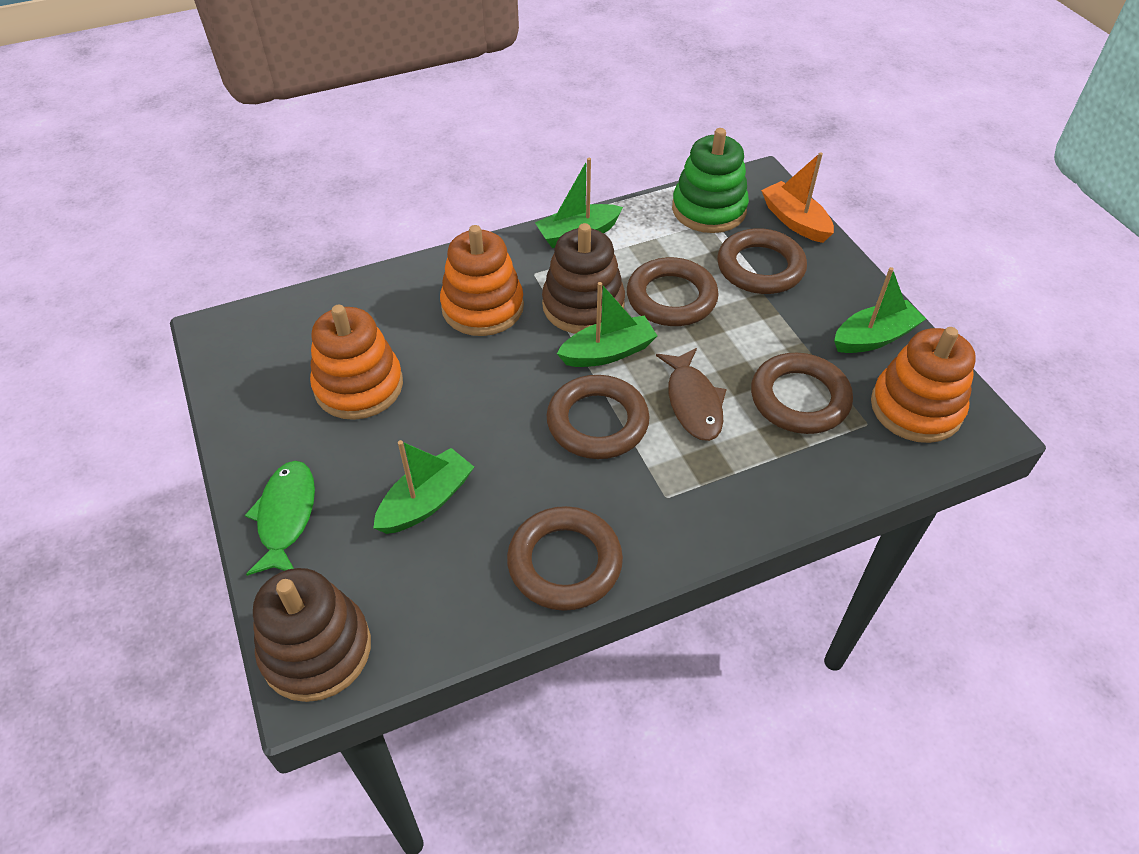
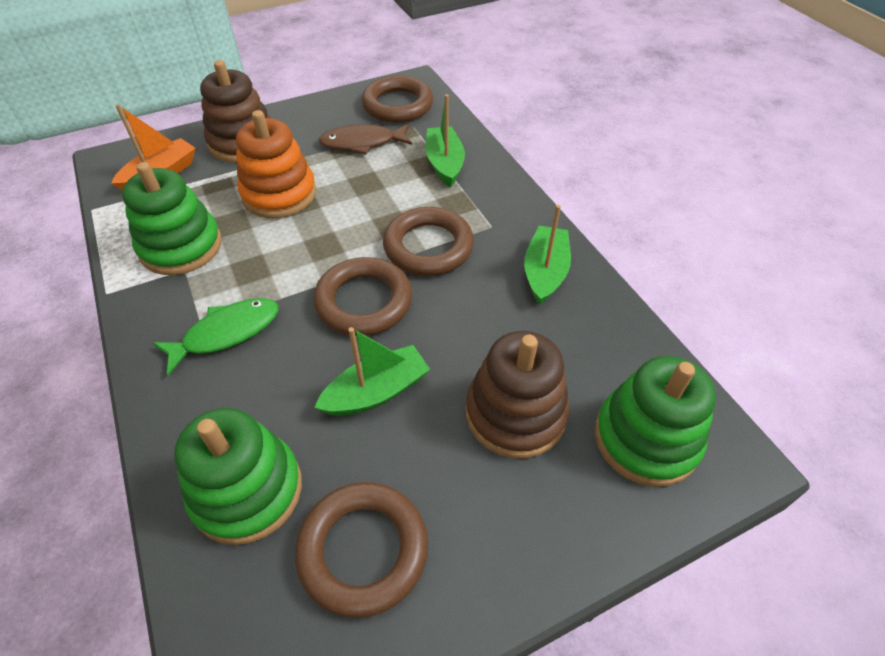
brown ring: 5 -> 4
green boat: 4 -> 3
green stacking toy: 1 -> 3
orange stacking toy: 3 -> 1

